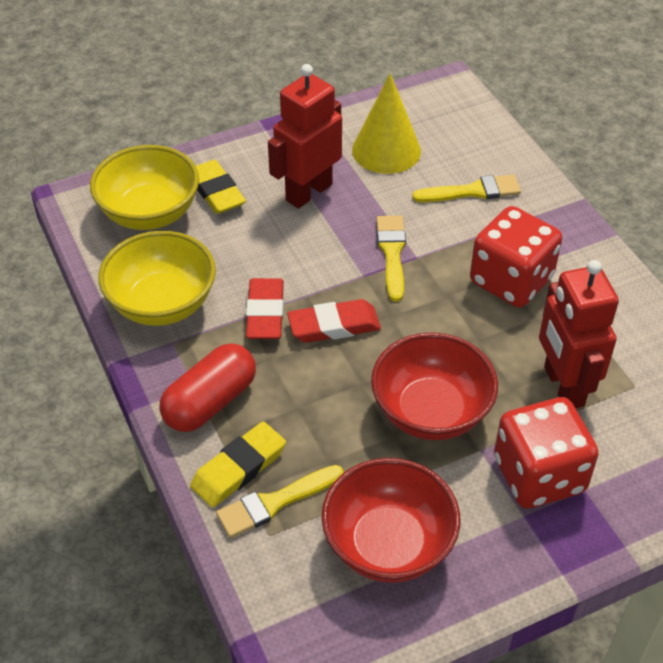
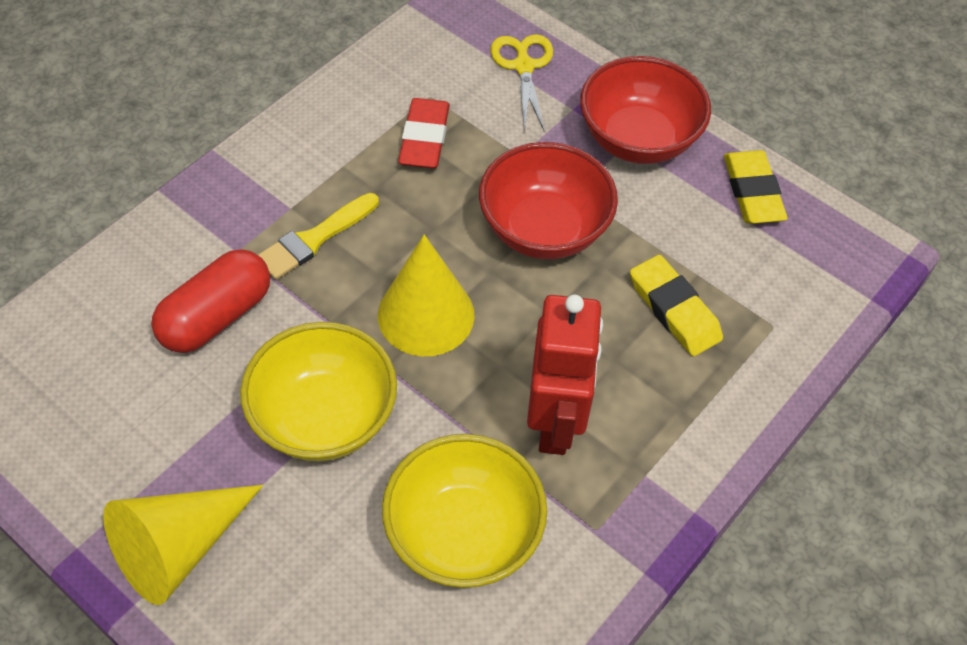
red dice: 2 -> 0
red eraser: 2 -> 1
red robot: 2 -> 1
yellow brush: 3 -> 1
yellow cone: 1 -> 2
yellow scissors: 0 -> 1

